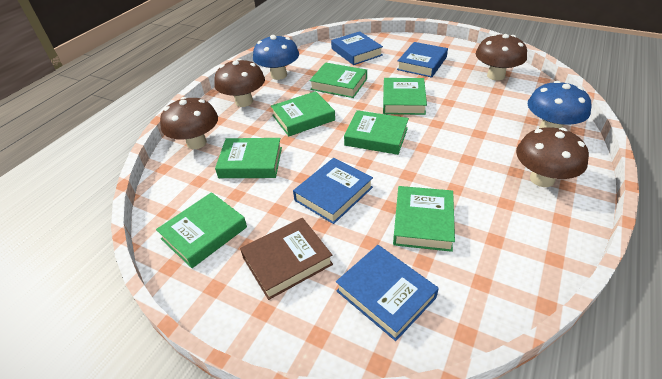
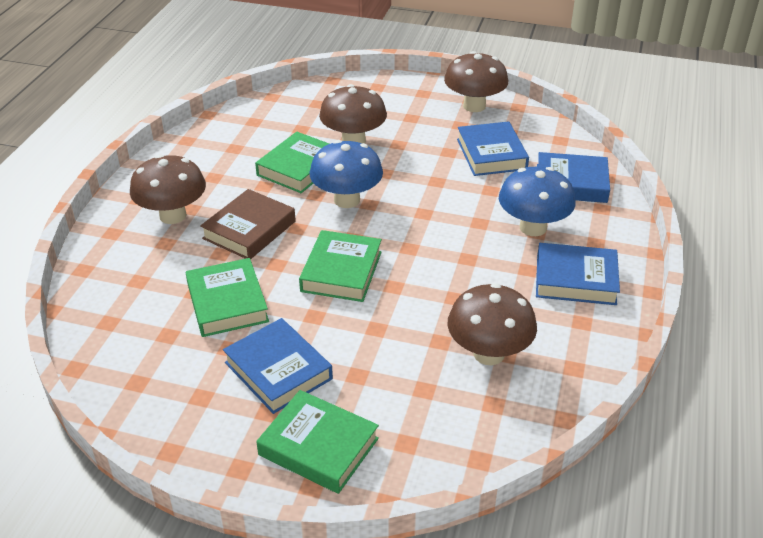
green book: 7 -> 4

